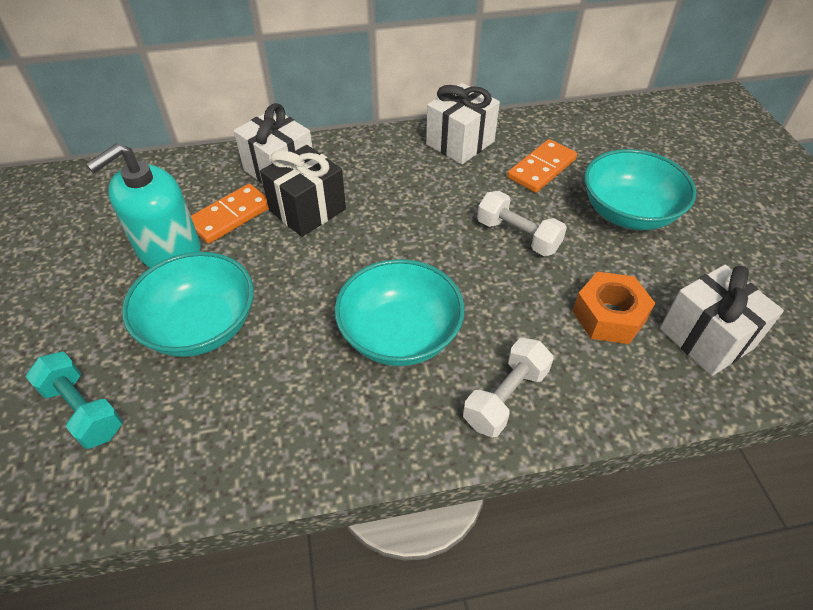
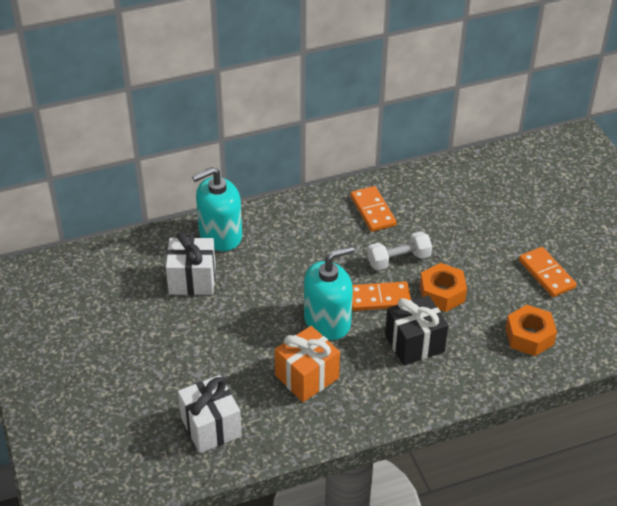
orange domino: 2 -> 3
orange gift: 0 -> 1
orange nut: 1 -> 2
turquoise bowl: 3 -> 0
turquoise dumbbell: 1 -> 0
turquoise soap dispenser: 1 -> 2
white dumbbell: 2 -> 1
white gift: 3 -> 2

